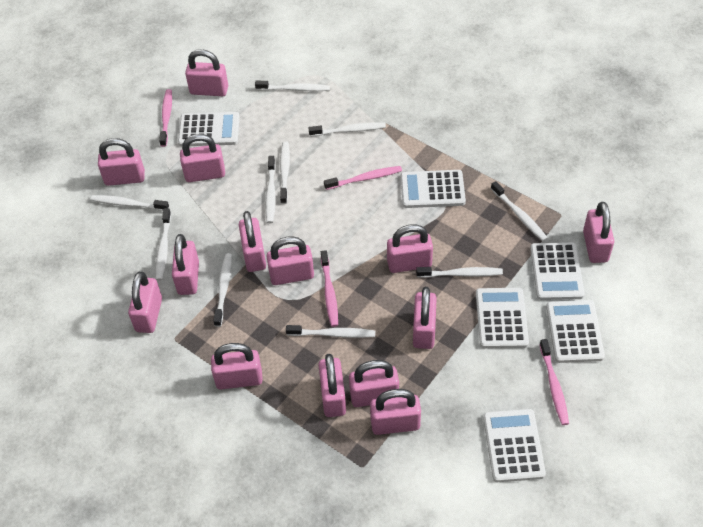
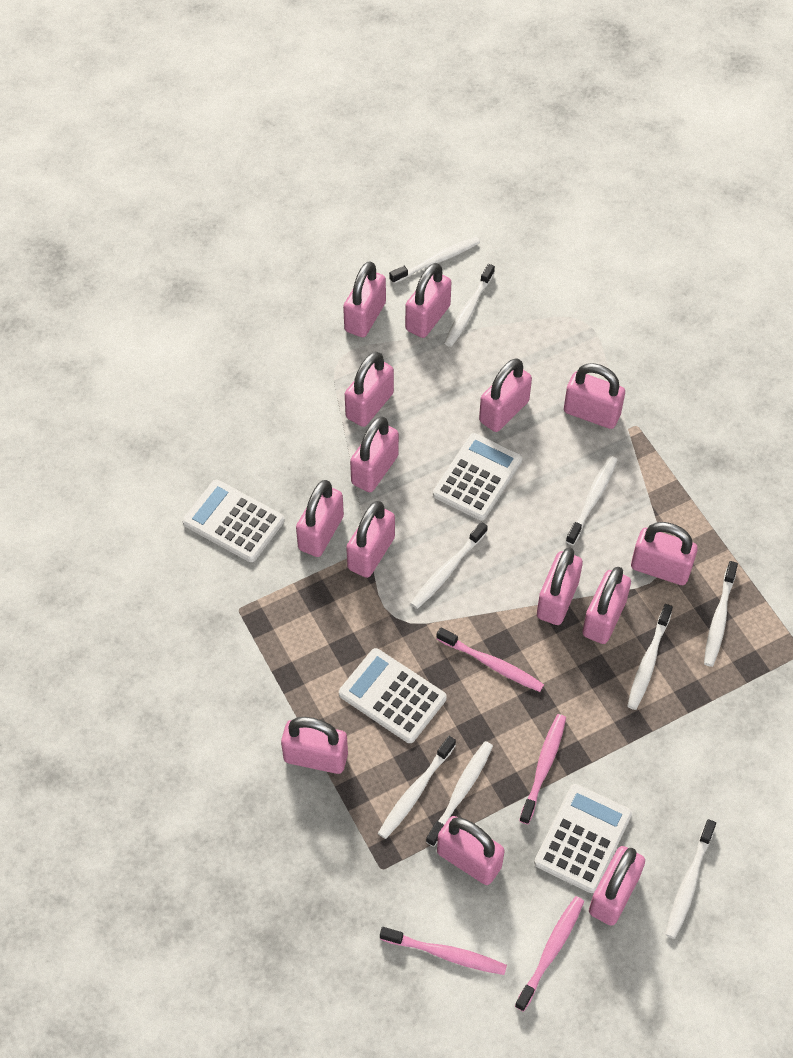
white calculator: 6 -> 4
white toothbrush: 10 -> 9

